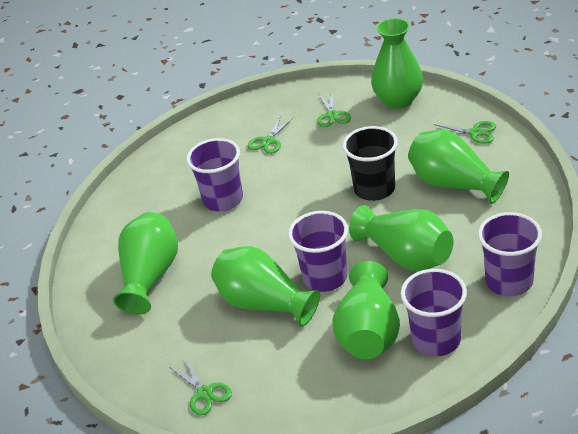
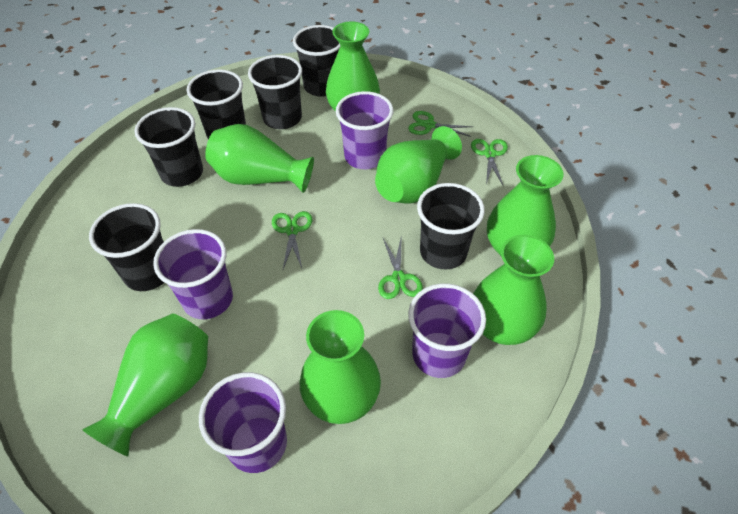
black cup: 1 -> 6
green vase: 6 -> 7

